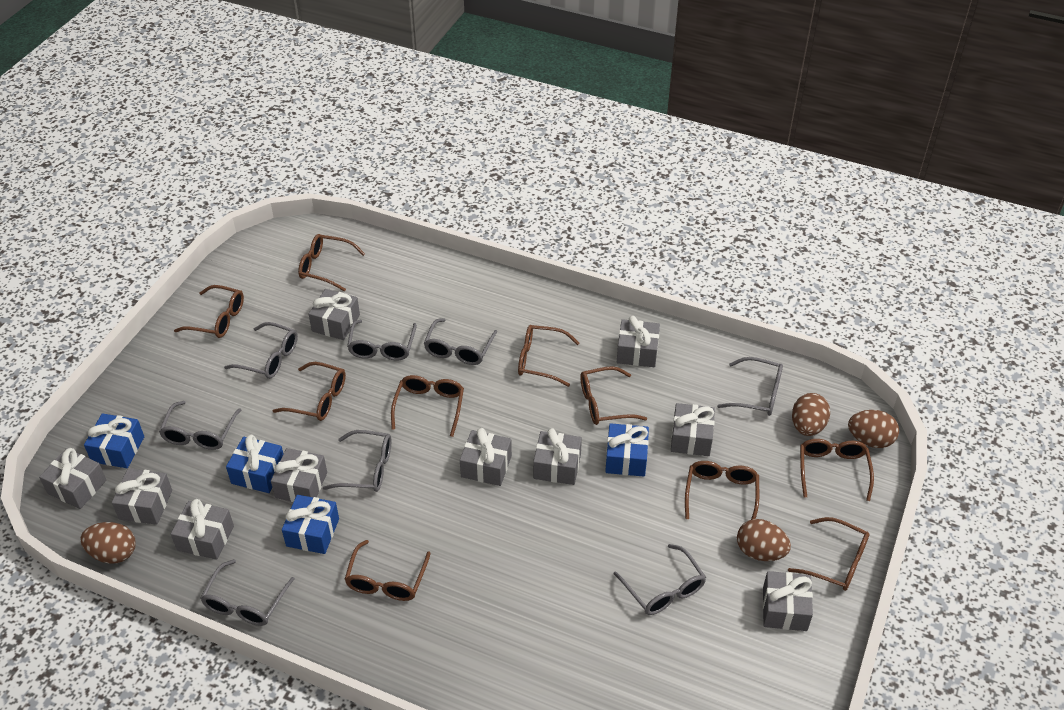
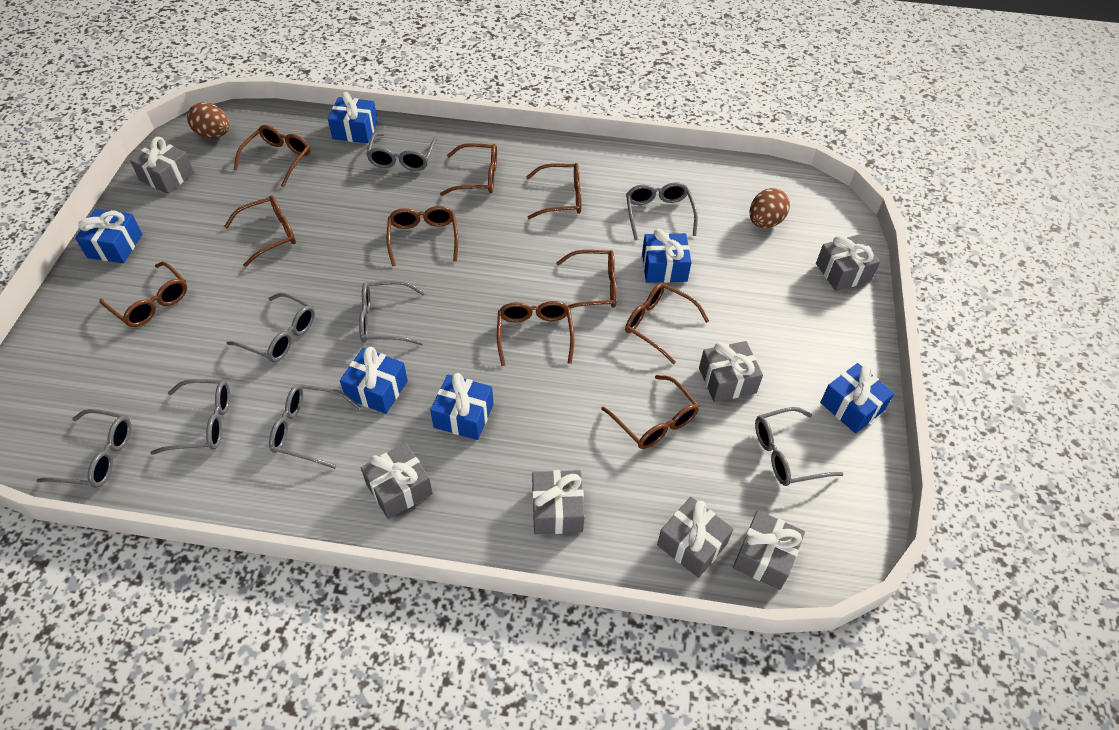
blue gift: 4 -> 6
brown egg: 4 -> 2
grey gift: 10 -> 7

